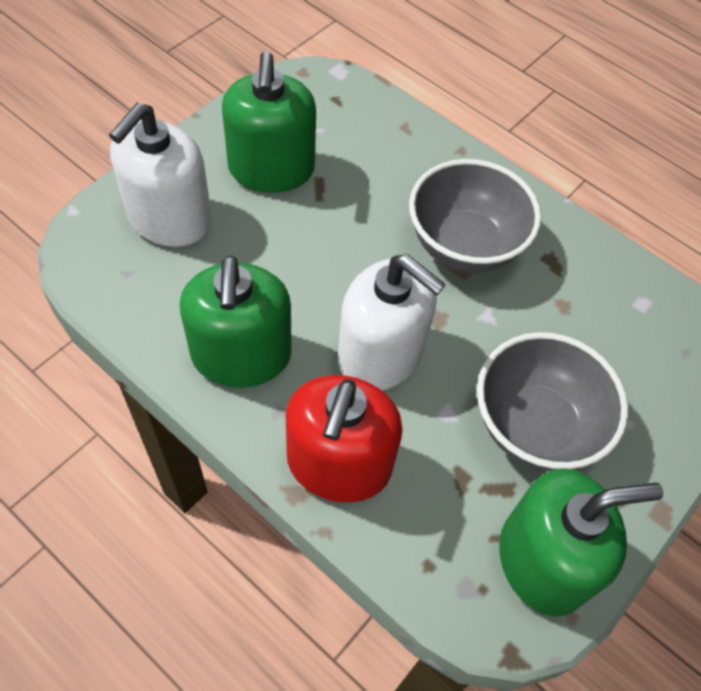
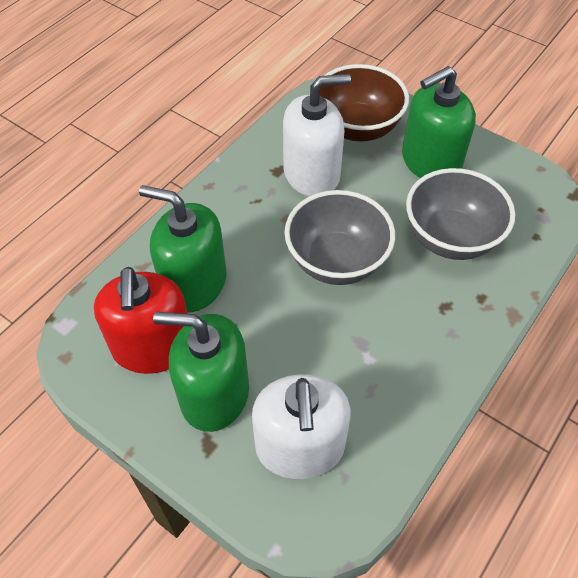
brown bowl: 0 -> 1

